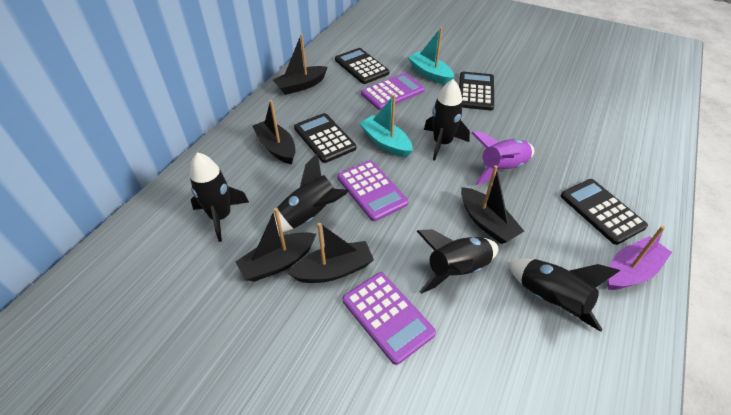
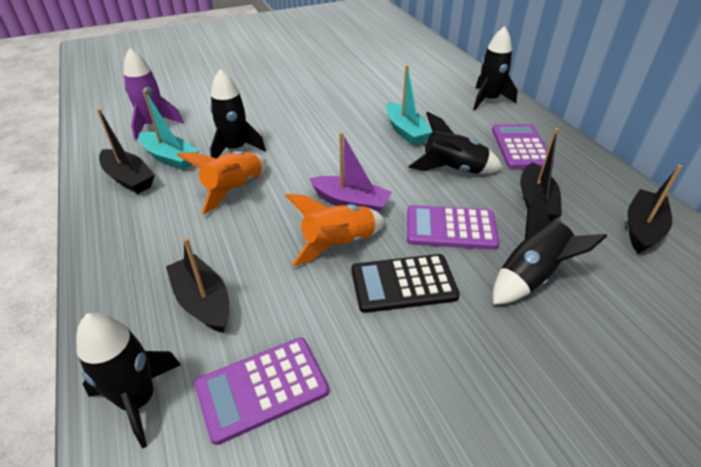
black boat: 5 -> 4
black calculator: 4 -> 1
orange rocket: 0 -> 2

